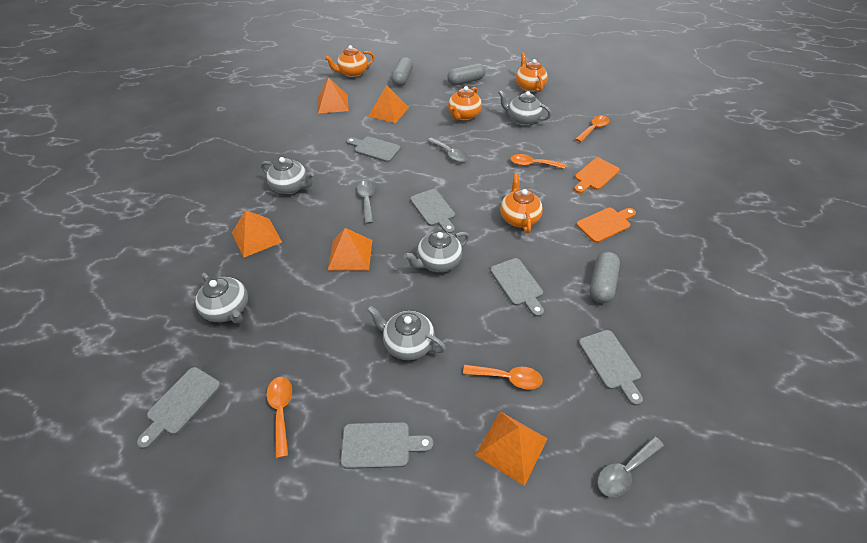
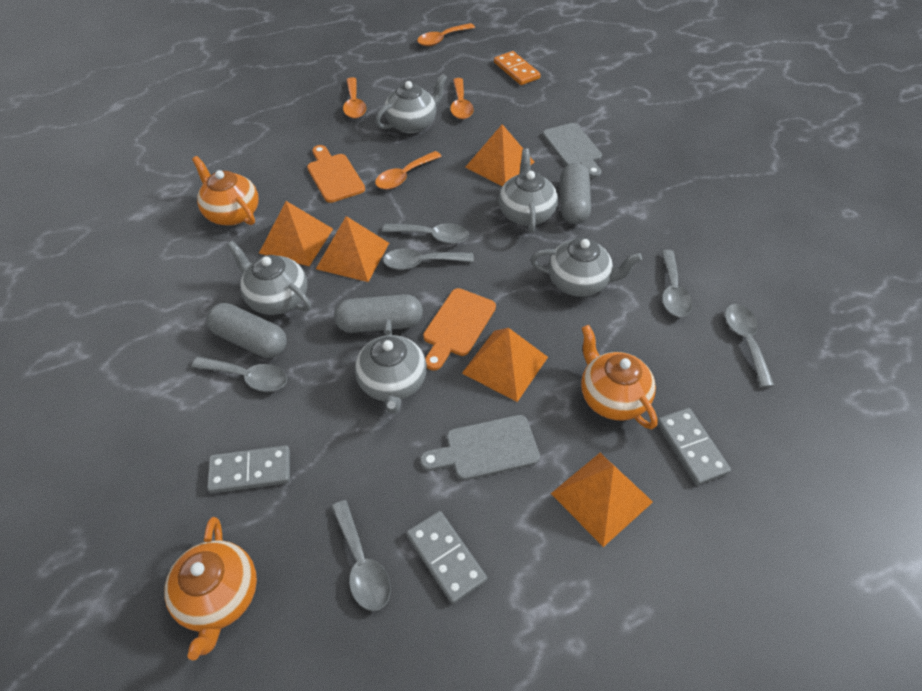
grey cutting board: 6 -> 2
grey domino: 0 -> 3
grey spoon: 3 -> 6
orange domino: 0 -> 1
orange teapot: 4 -> 3

